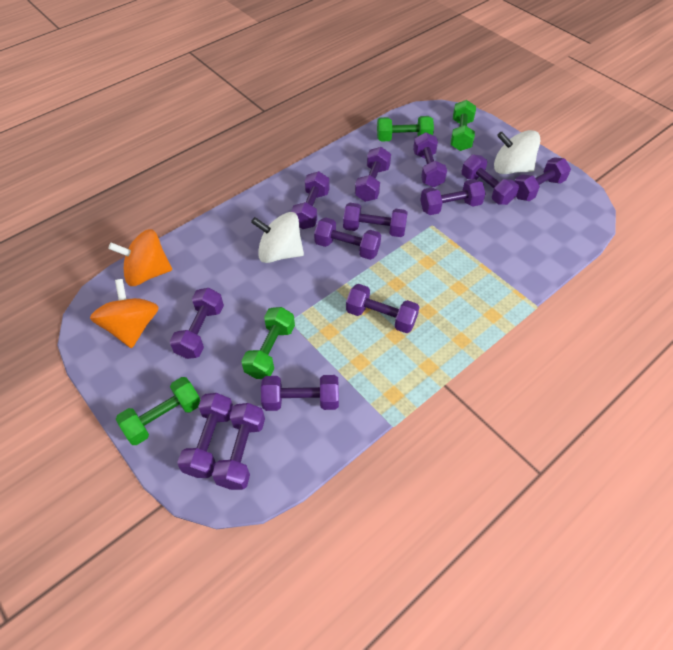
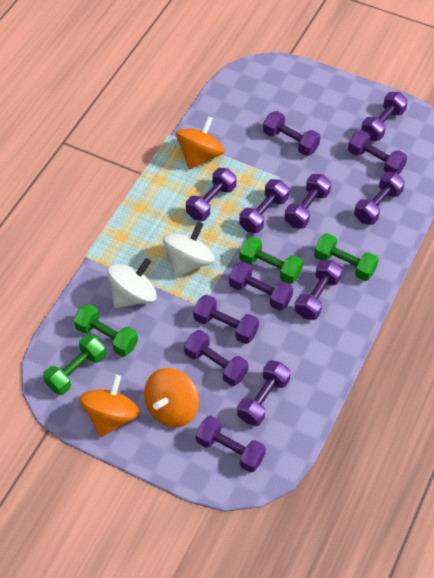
orange spinning top: 2 -> 3

